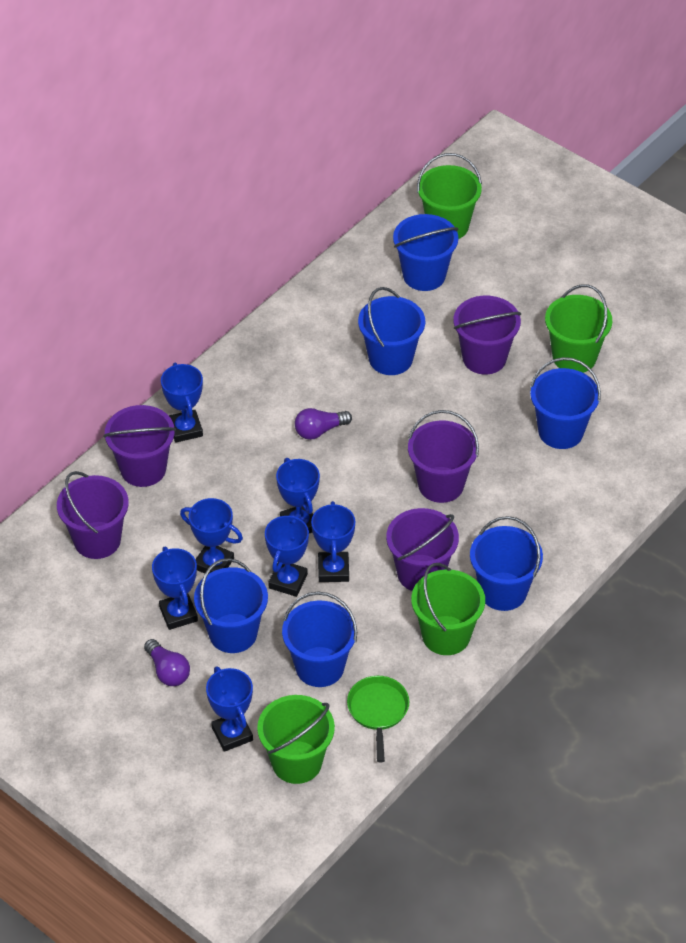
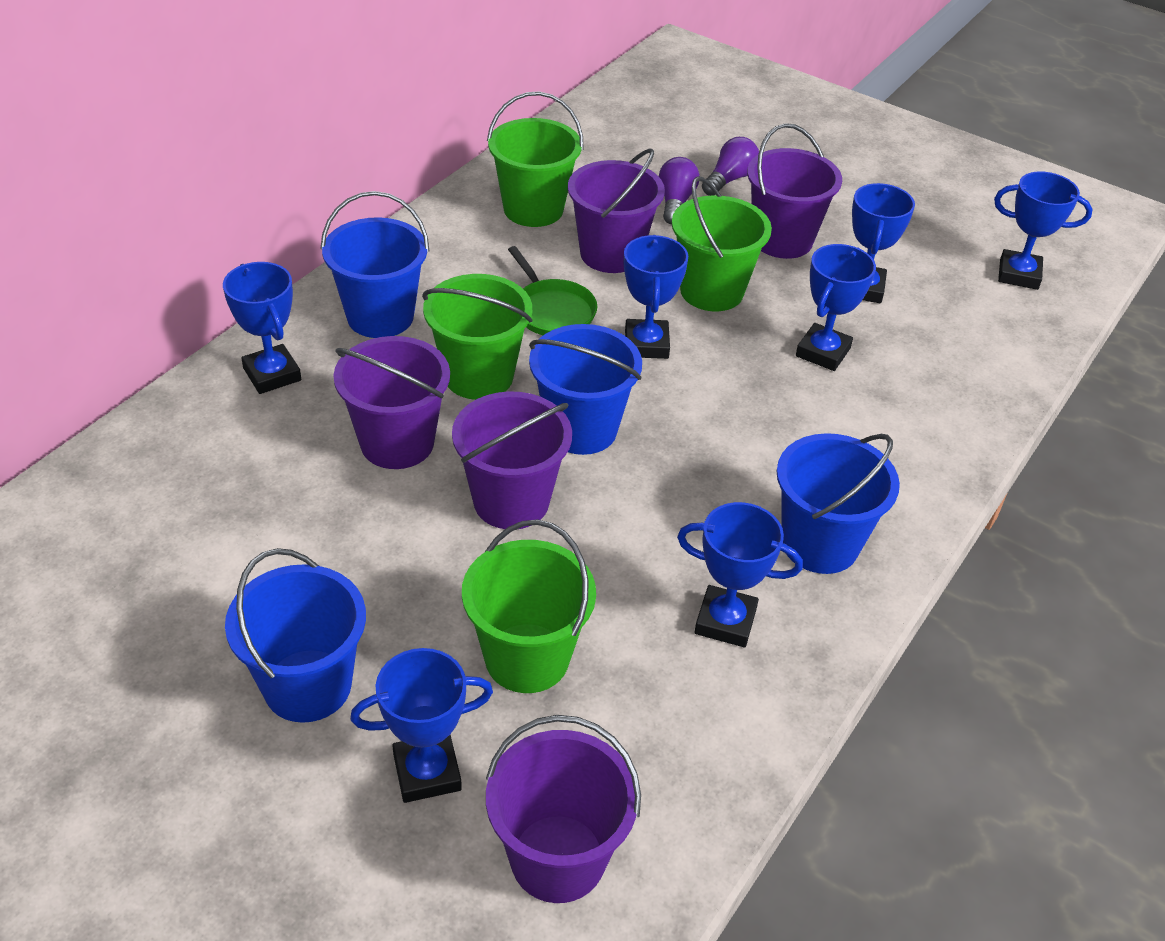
blue bucket: 6 -> 4

